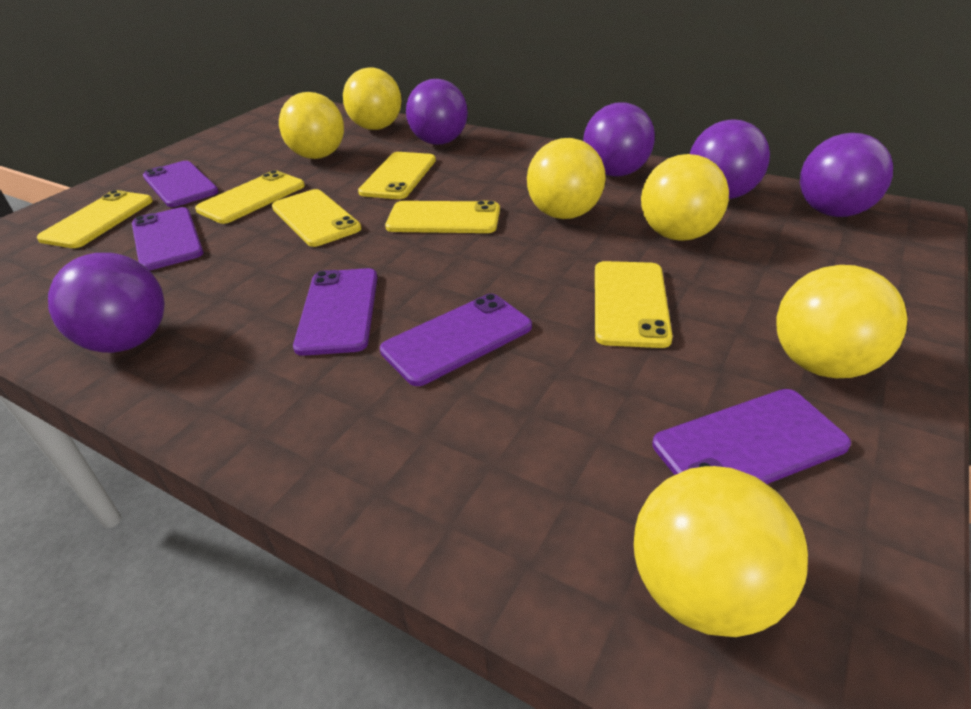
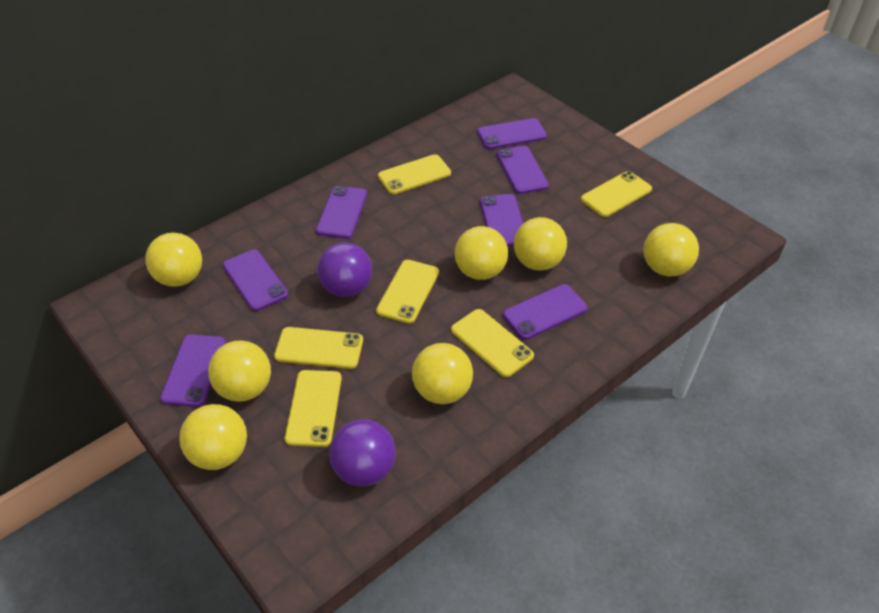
purple ball: 5 -> 2
purple phone: 5 -> 7
yellow ball: 6 -> 7

